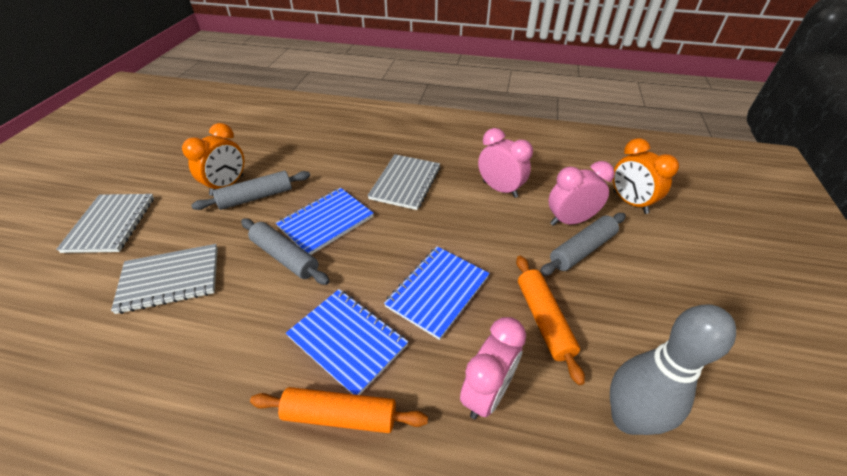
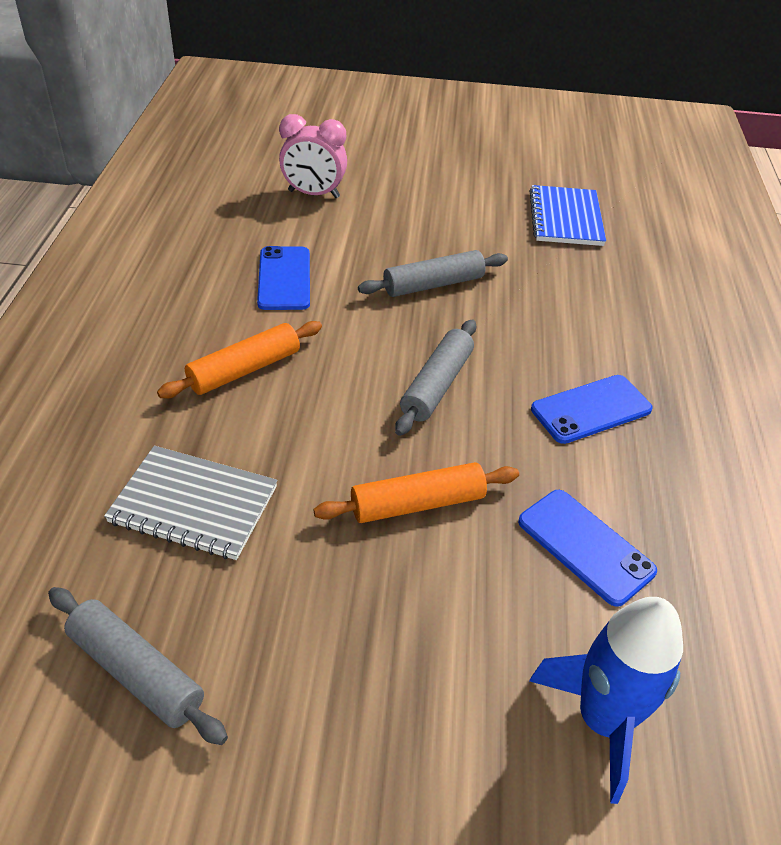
blue notebook: 3 -> 1
blue phone: 0 -> 3
blue rocket: 0 -> 1
grey bowling pin: 1 -> 0
grey notebook: 3 -> 1
orange clock: 2 -> 0
pink clock: 3 -> 1

